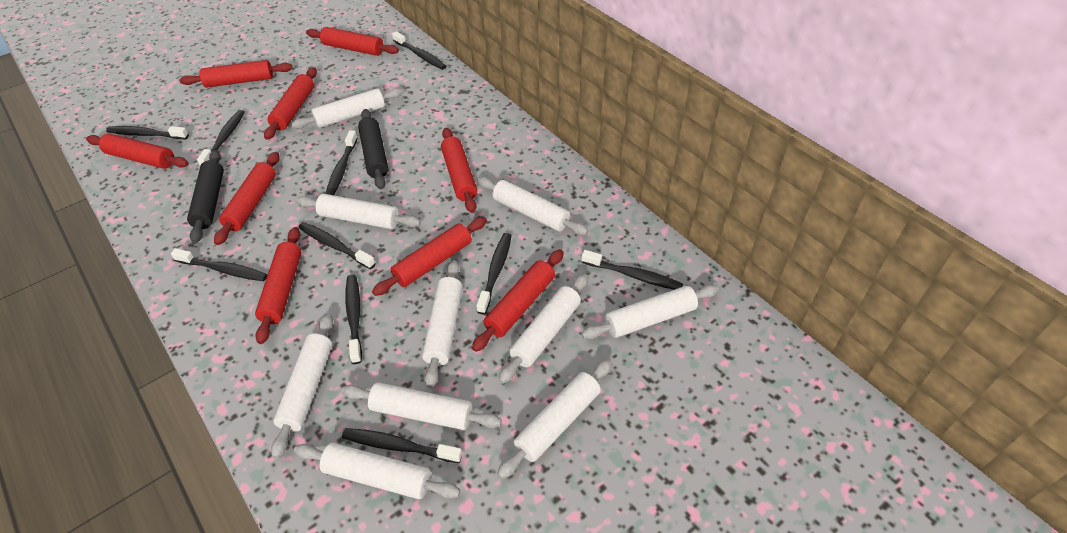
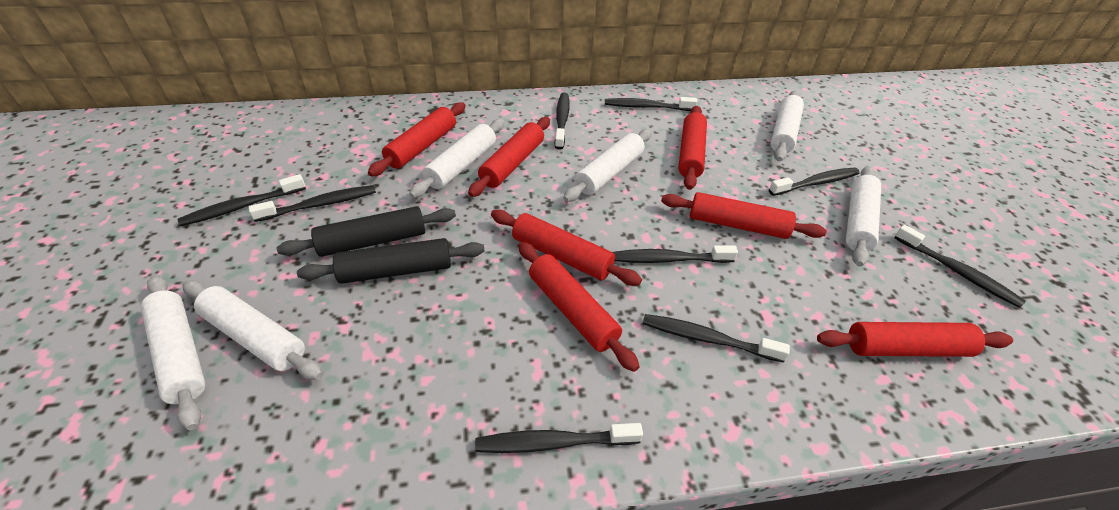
black toothbrush: 10 -> 9
red rolling pin: 9 -> 7
white rolling pin: 10 -> 6

